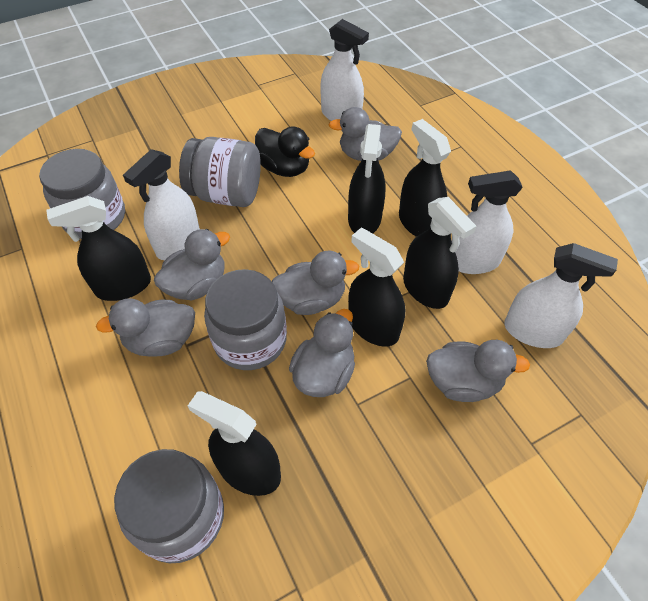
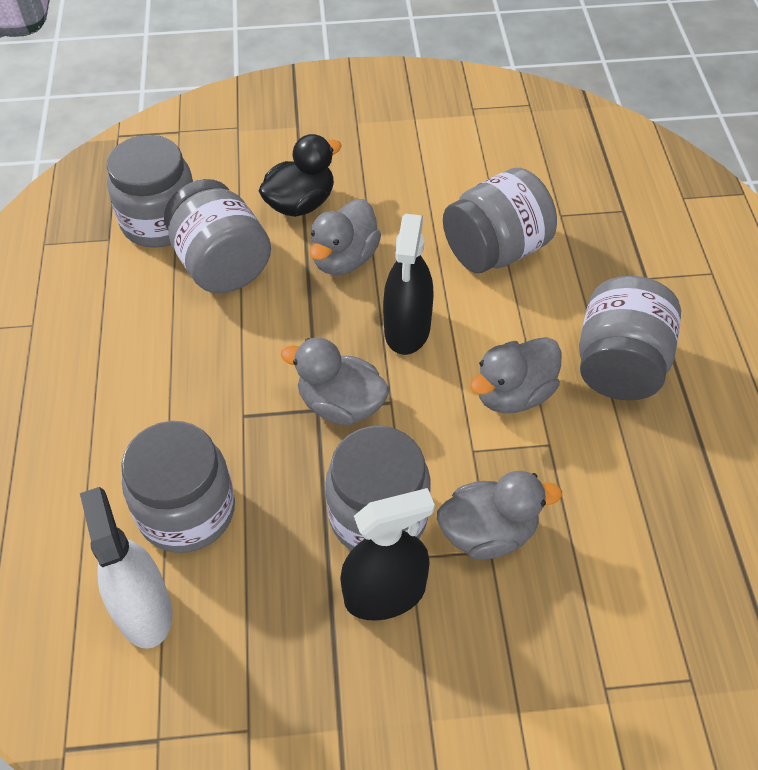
black spray bottle: 6 -> 2
grey duck: 6 -> 4
grey jar: 4 -> 6
white spray bottle: 4 -> 1

